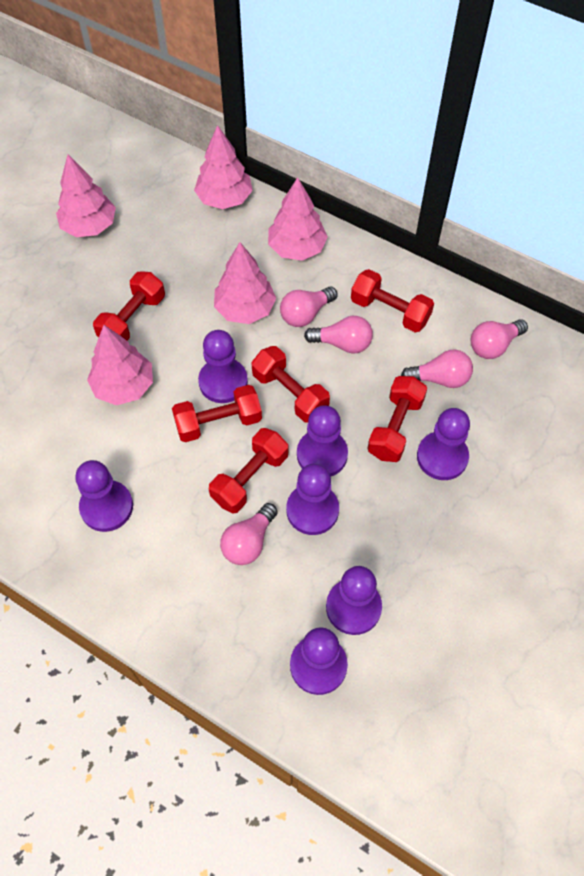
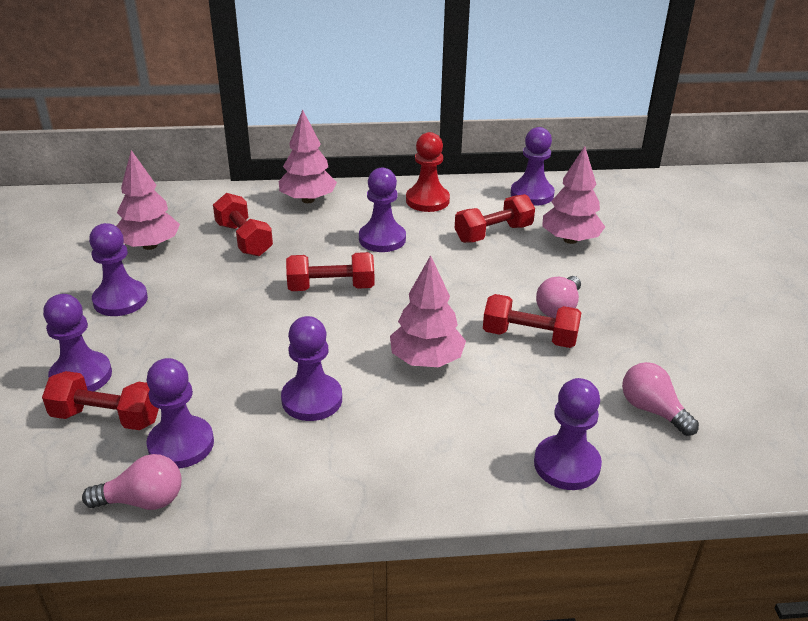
pink light bulb: 5 -> 3
pink tree: 5 -> 4
red dumbbell: 6 -> 5
red pawn: 0 -> 1

